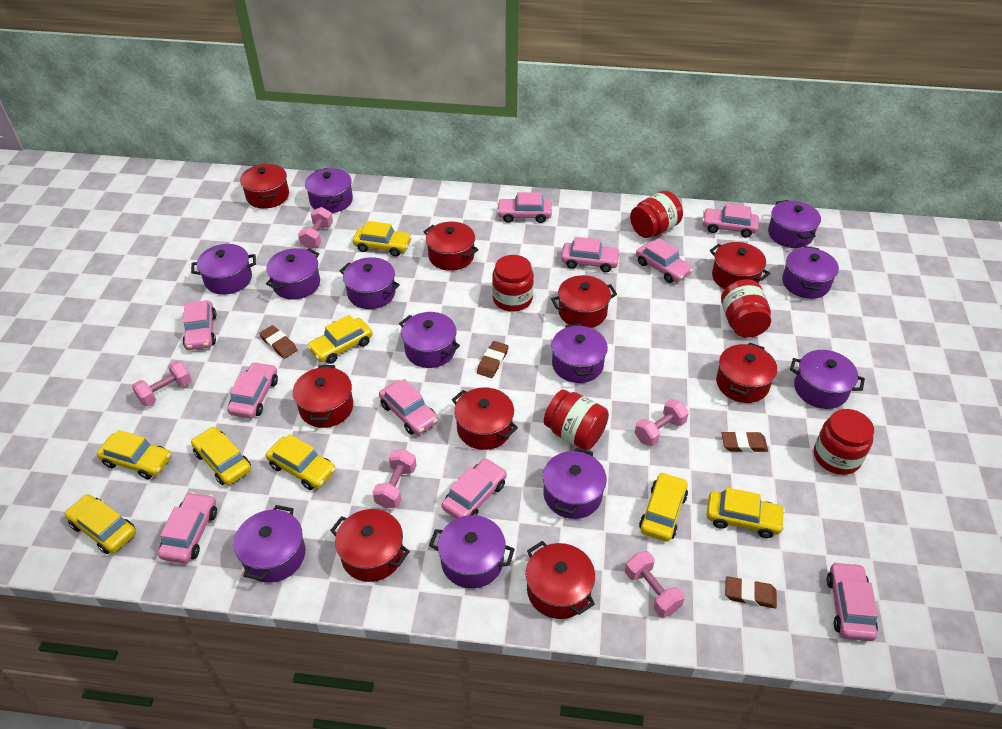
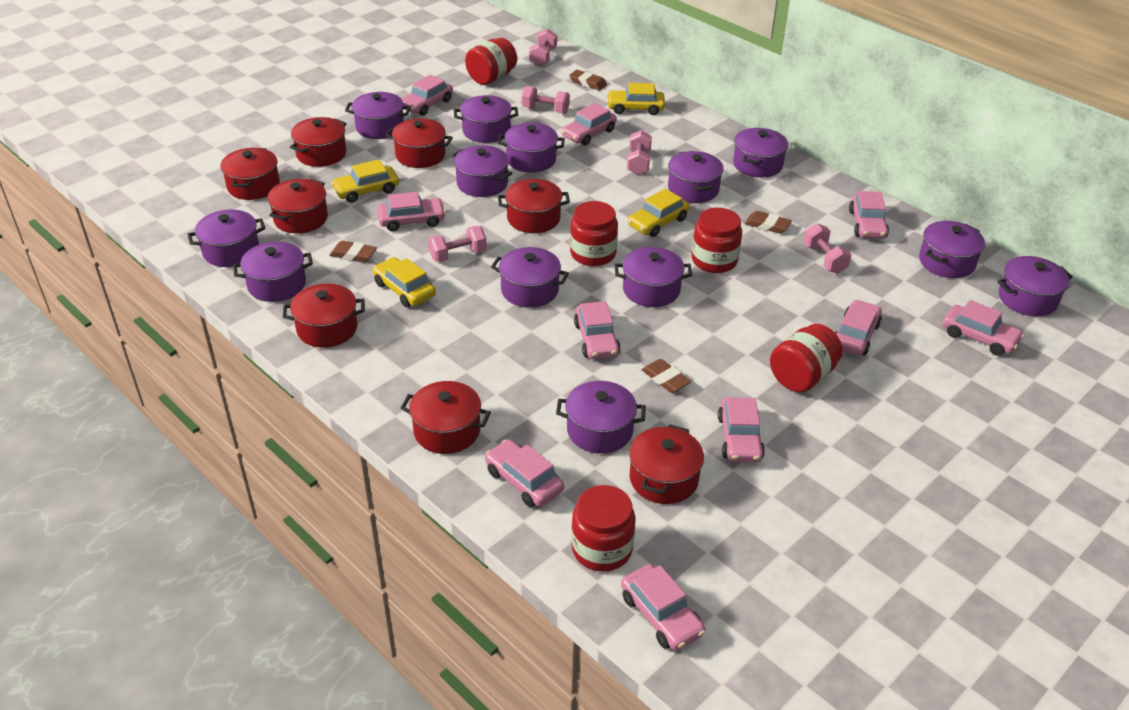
purple pot: 12 -> 13
red pot: 9 -> 8
yellow car: 8 -> 4

